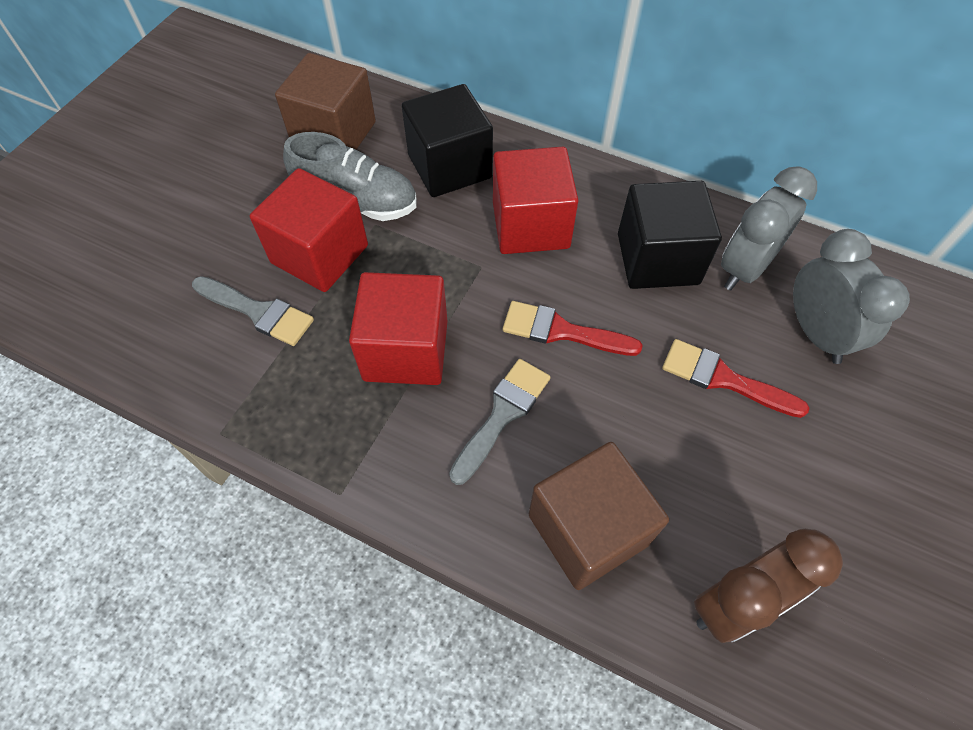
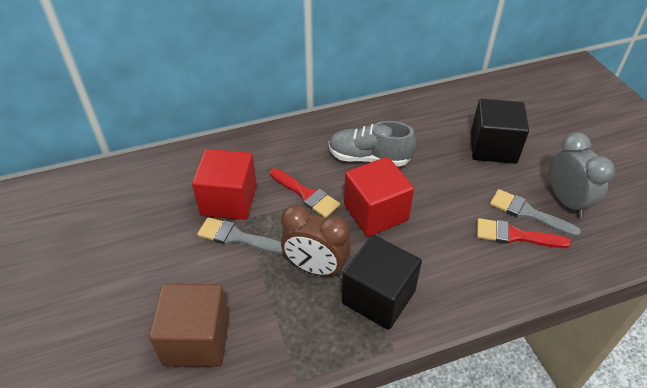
brown cube: 2 -> 1
grey clock: 2 -> 1
red cube: 3 -> 2

